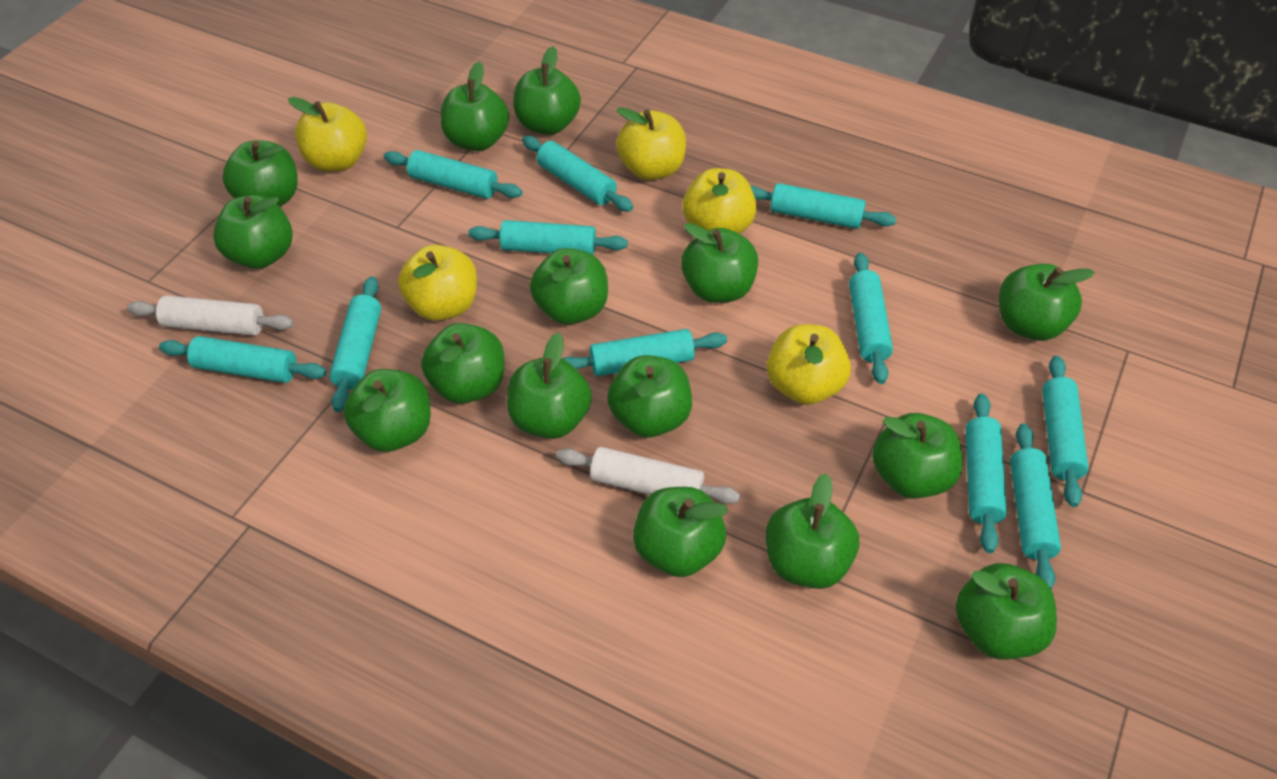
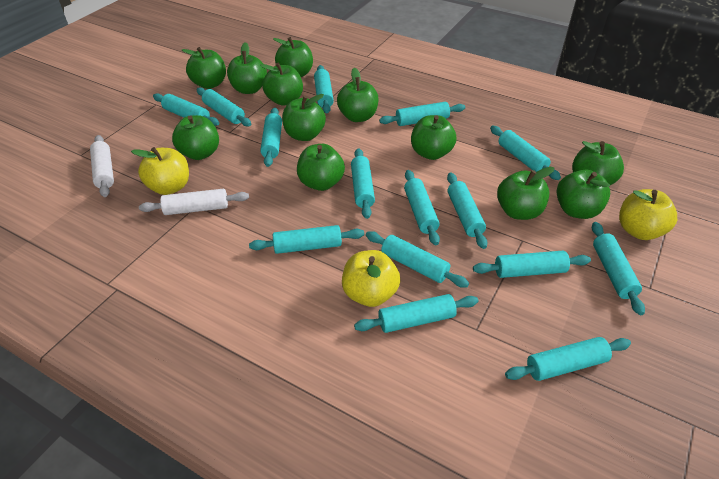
green apple: 15 -> 12
turquoise rolling pin: 11 -> 15
yellow apple: 5 -> 3

